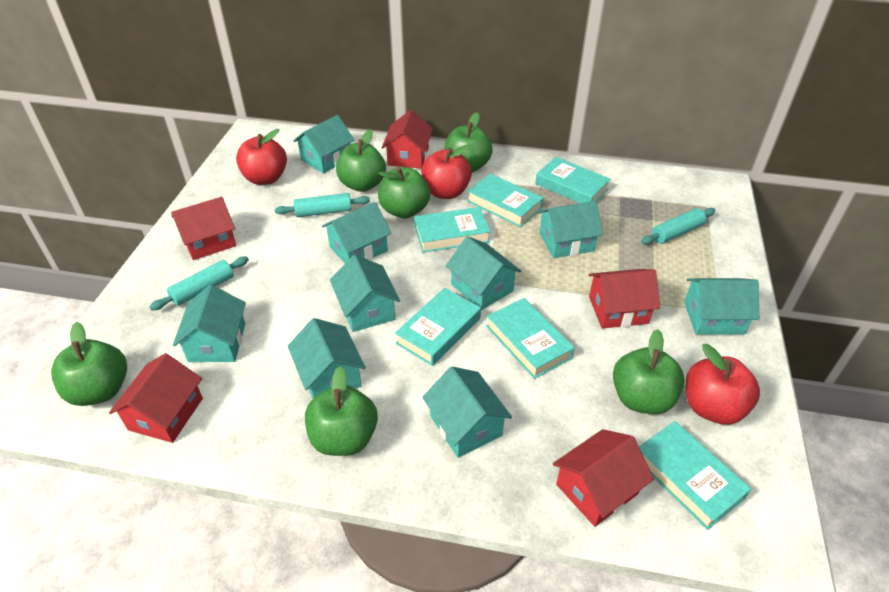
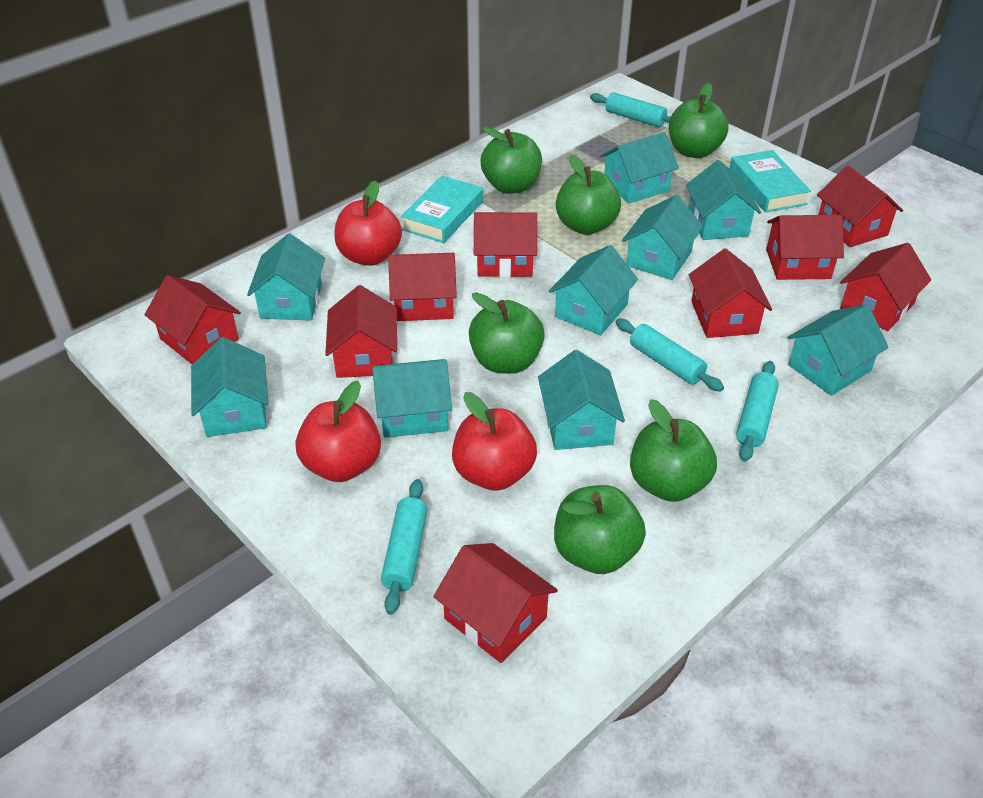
red house: 5 -> 9
turquoise book: 6 -> 2
turquoise rolling pin: 3 -> 4

